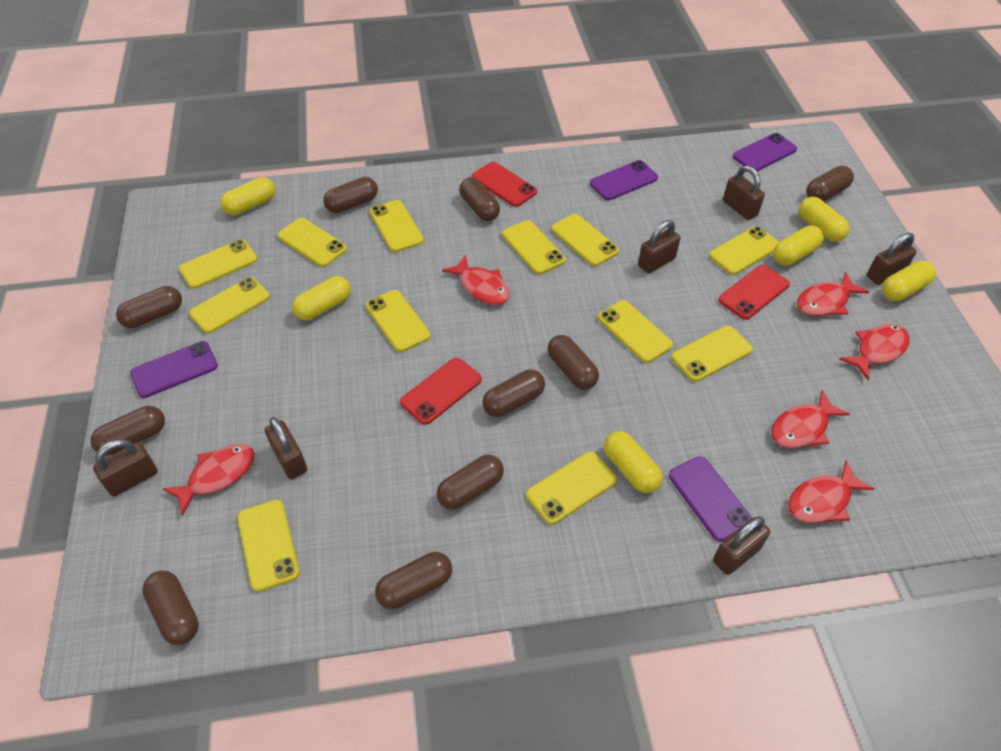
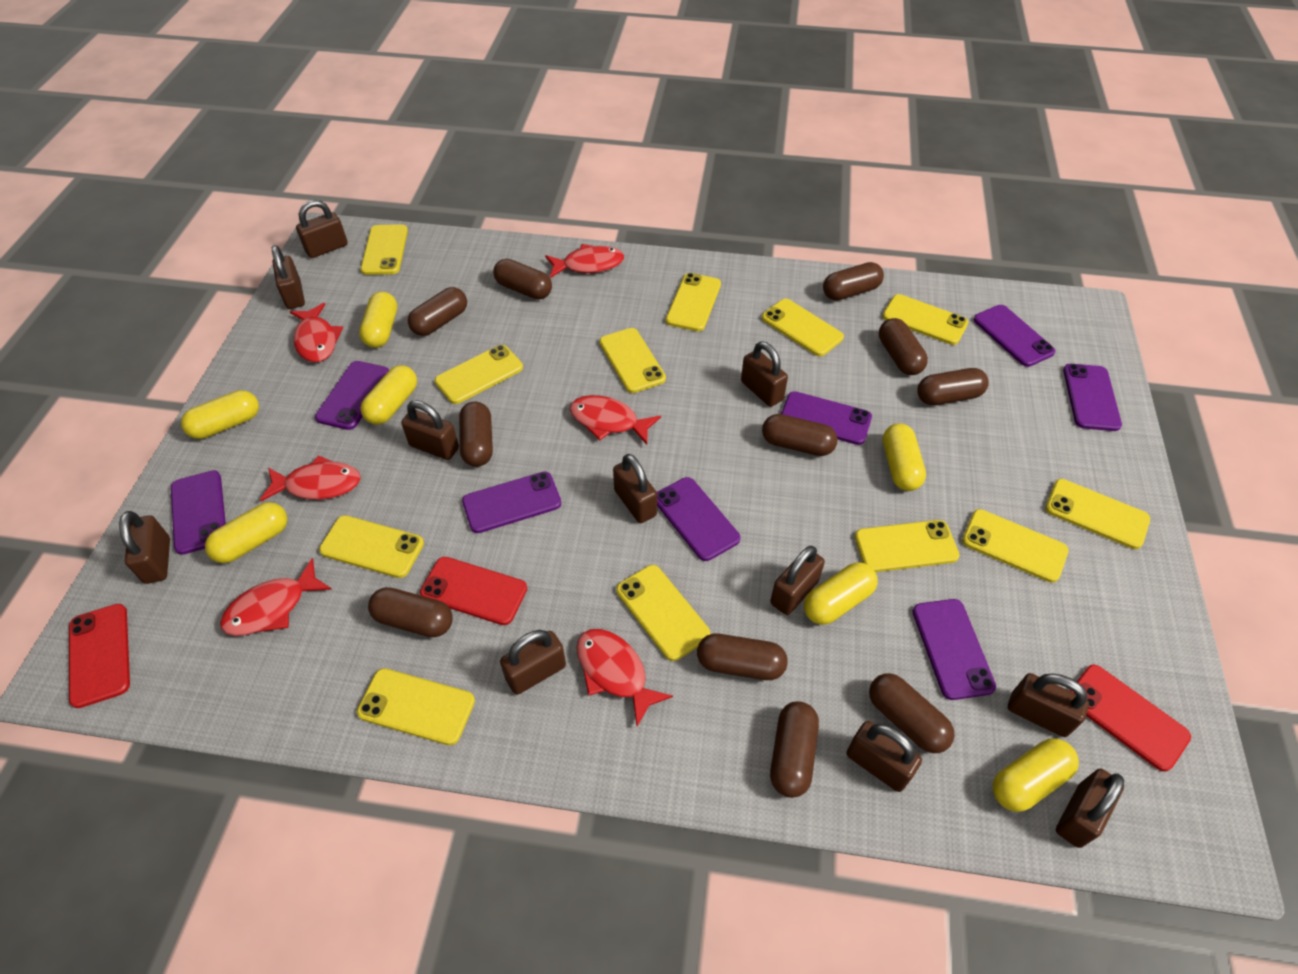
brown capsule: 10 -> 11
brown padlock: 6 -> 11
purple phone: 4 -> 8
yellow capsule: 6 -> 7

